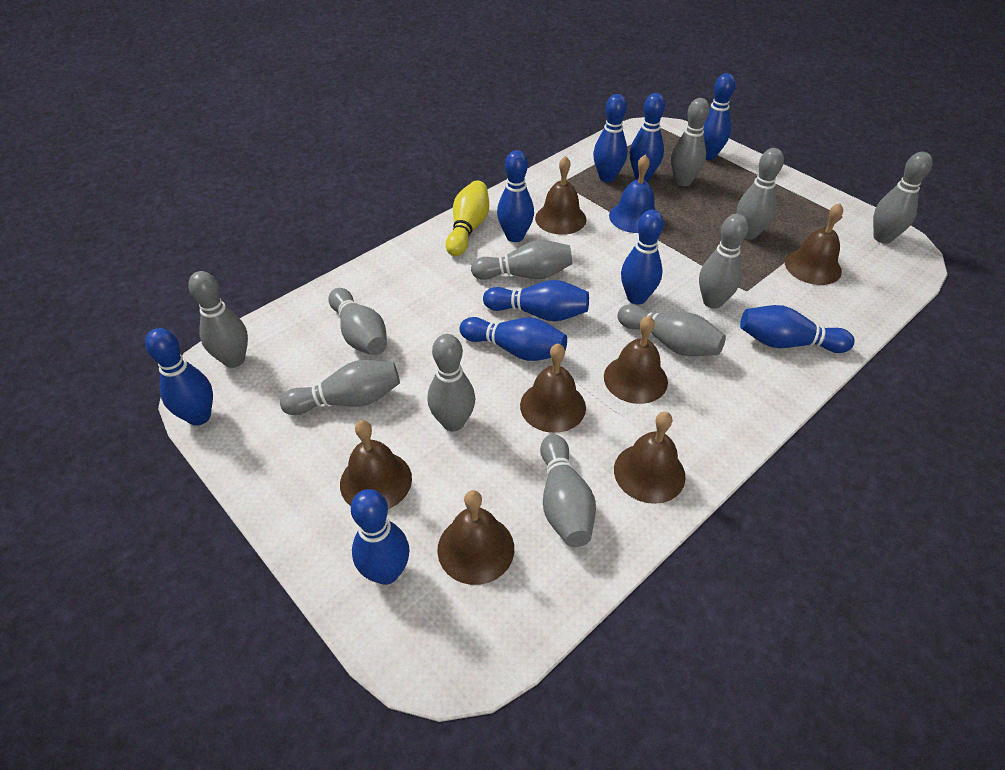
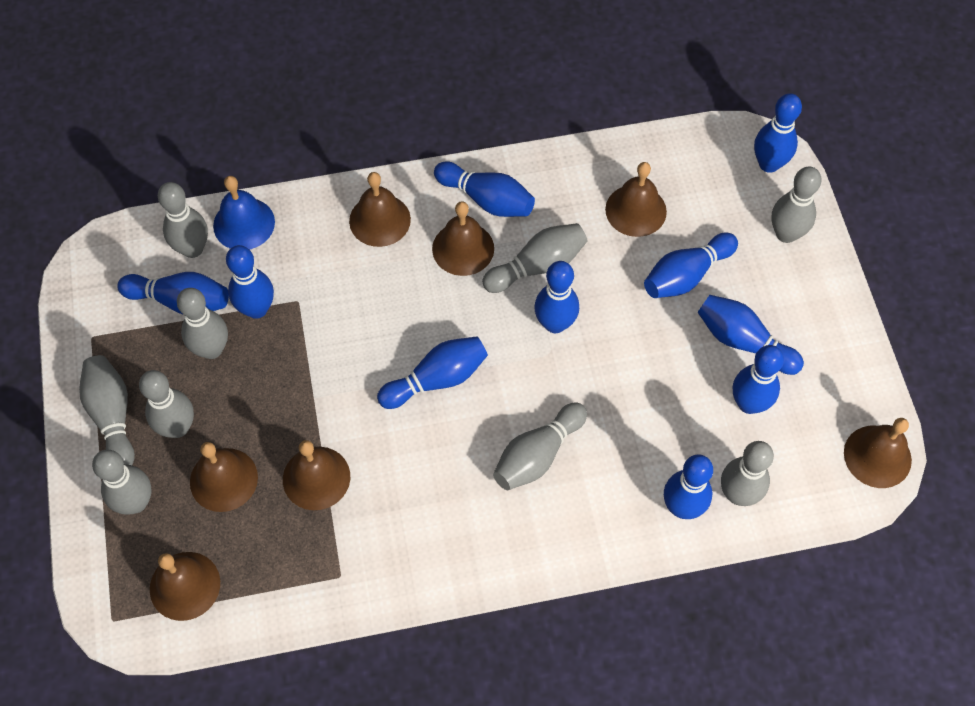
grey bowling pin: 11 -> 9
yellow bowling pin: 1 -> 0

